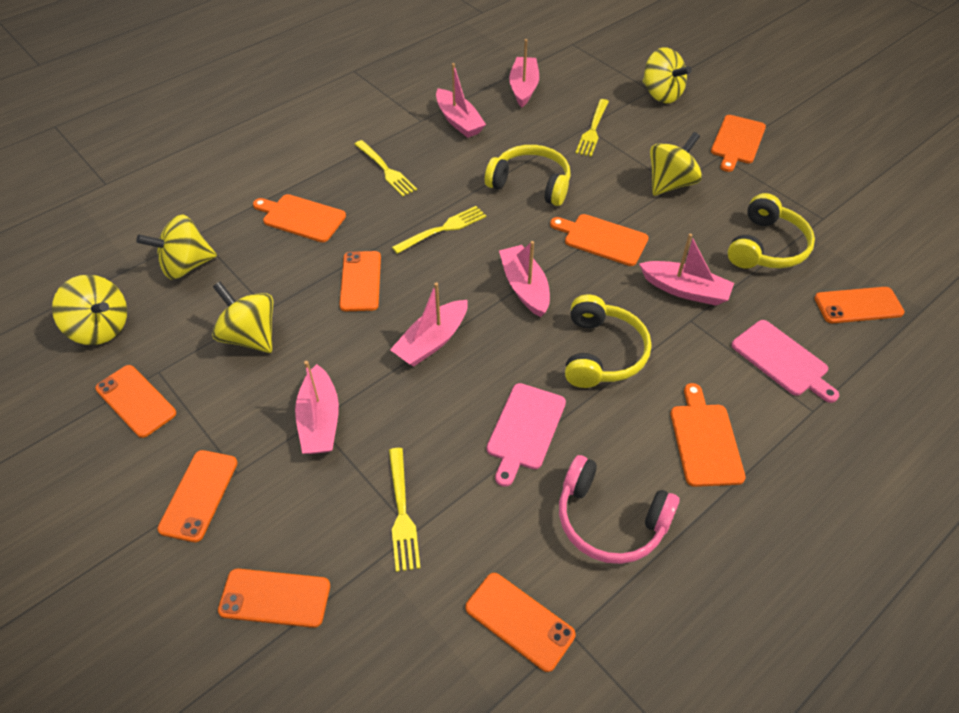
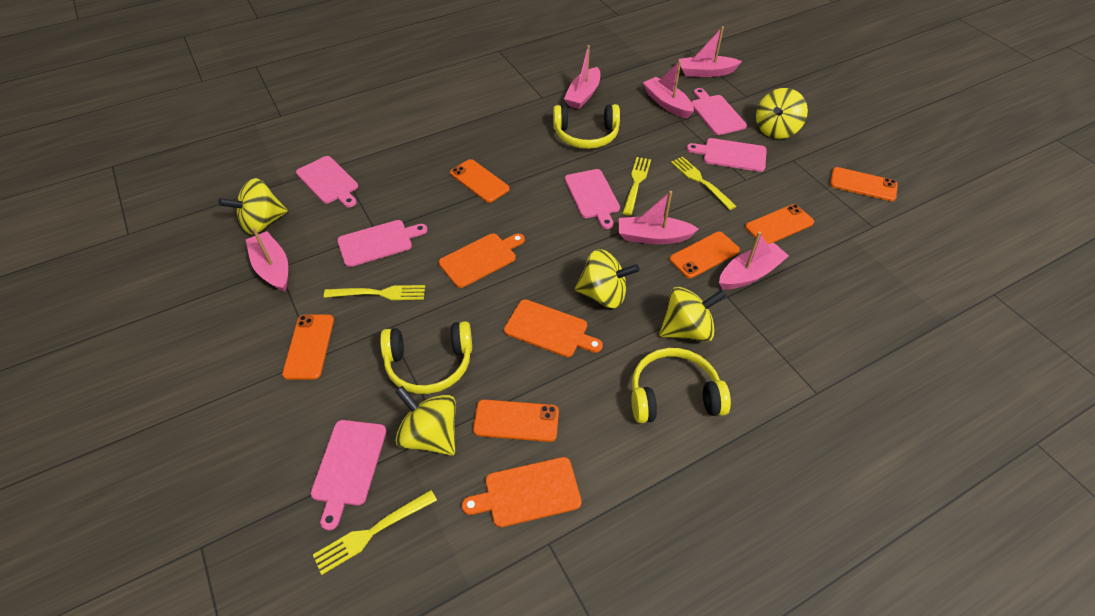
orange cutting board: 4 -> 3
pink cutting board: 2 -> 6
pink headphones: 1 -> 0

